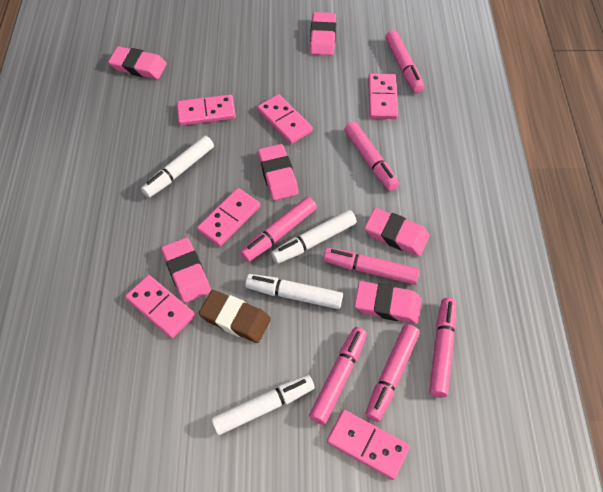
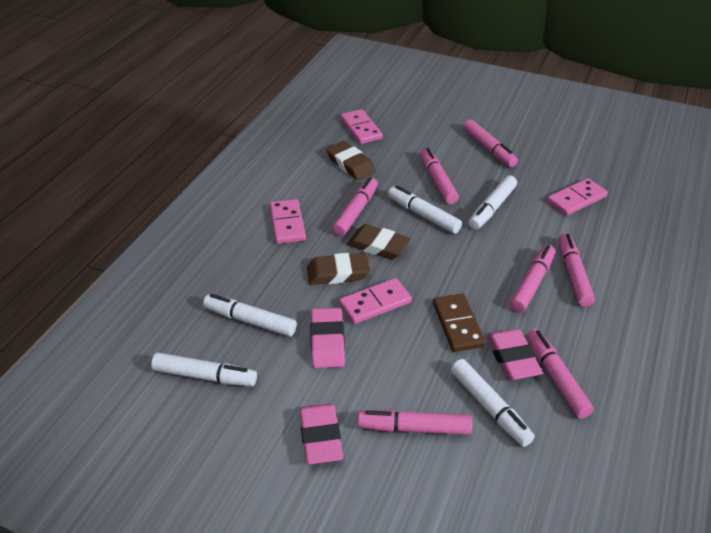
brown domino: 0 -> 1
brown eraser: 1 -> 3
pink domino: 6 -> 4
pink eraser: 6 -> 3
white marker: 4 -> 5

